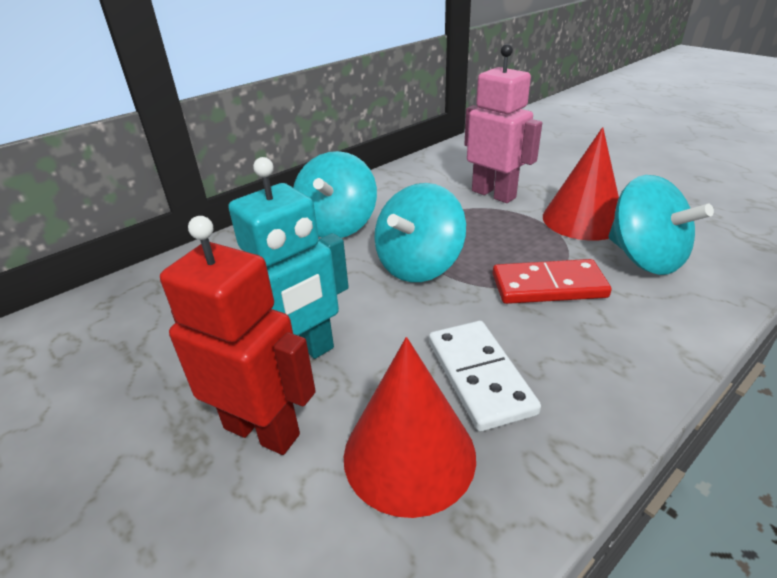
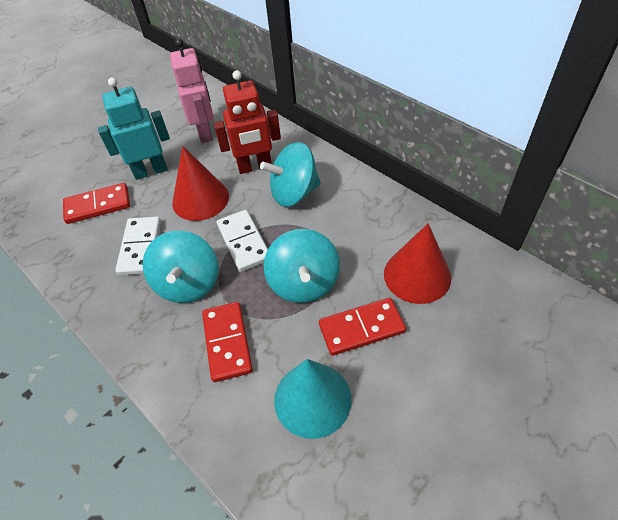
red domino: 1 -> 3
turquoise cone: 0 -> 1
white domino: 1 -> 2

